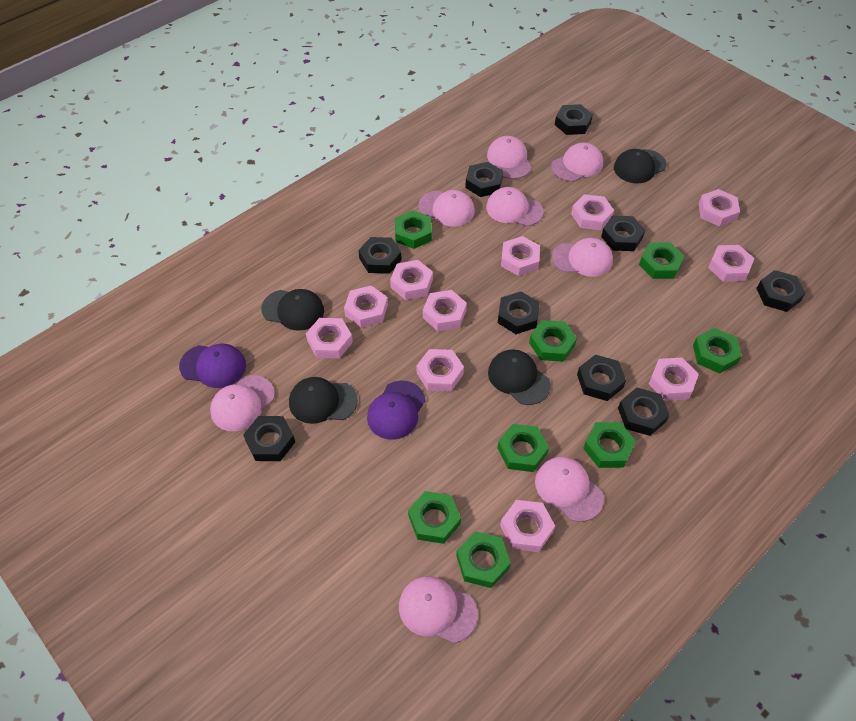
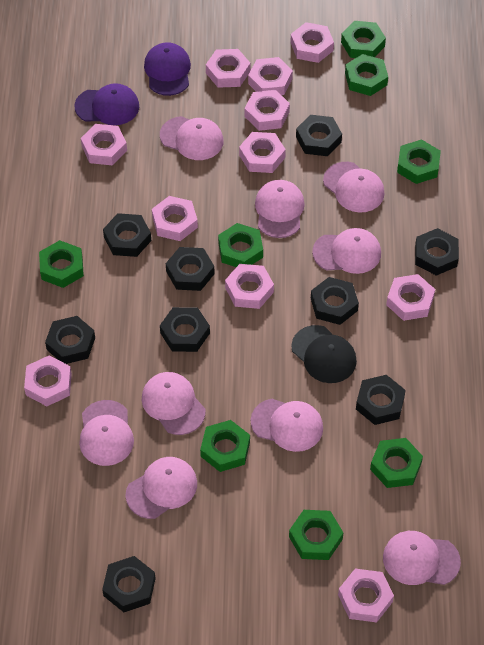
black cap: 4 -> 1
pink cap: 8 -> 9

